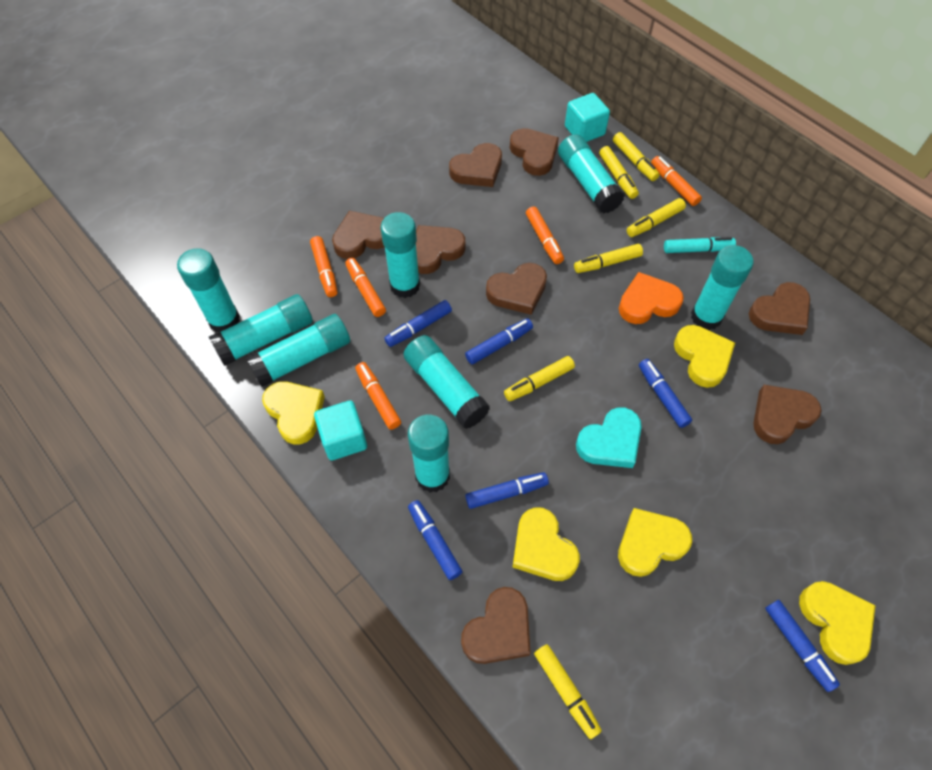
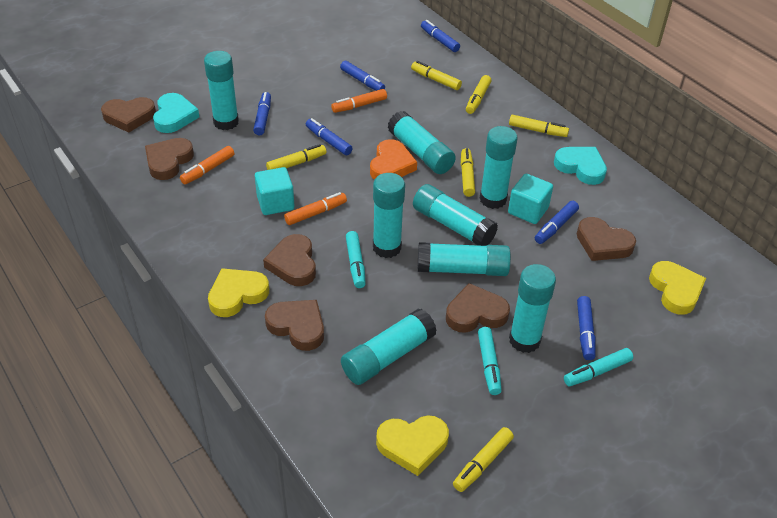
brown heart: 8 -> 6
orange marker: 5 -> 3
turquoise heart: 1 -> 2
turquoise marker: 1 -> 3
yellow heart: 5 -> 3

